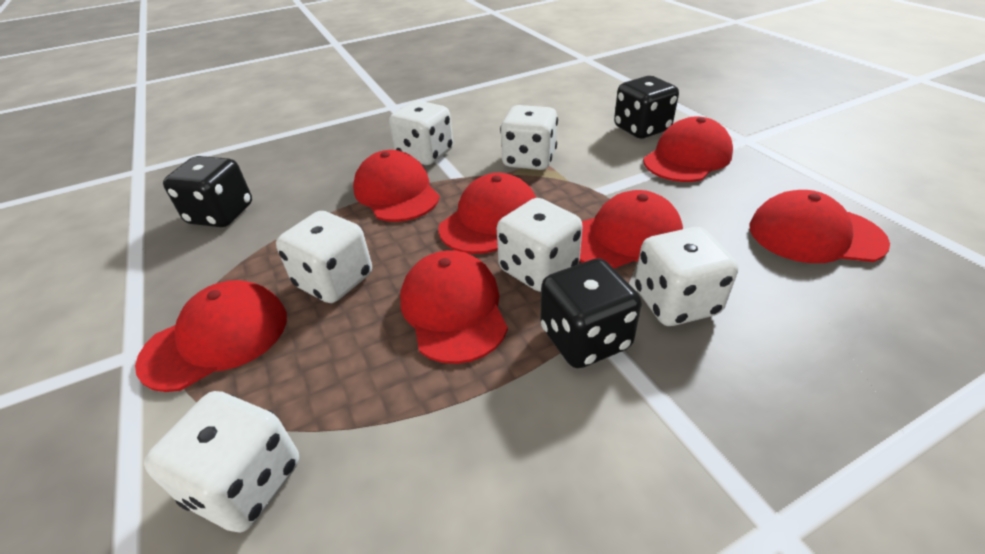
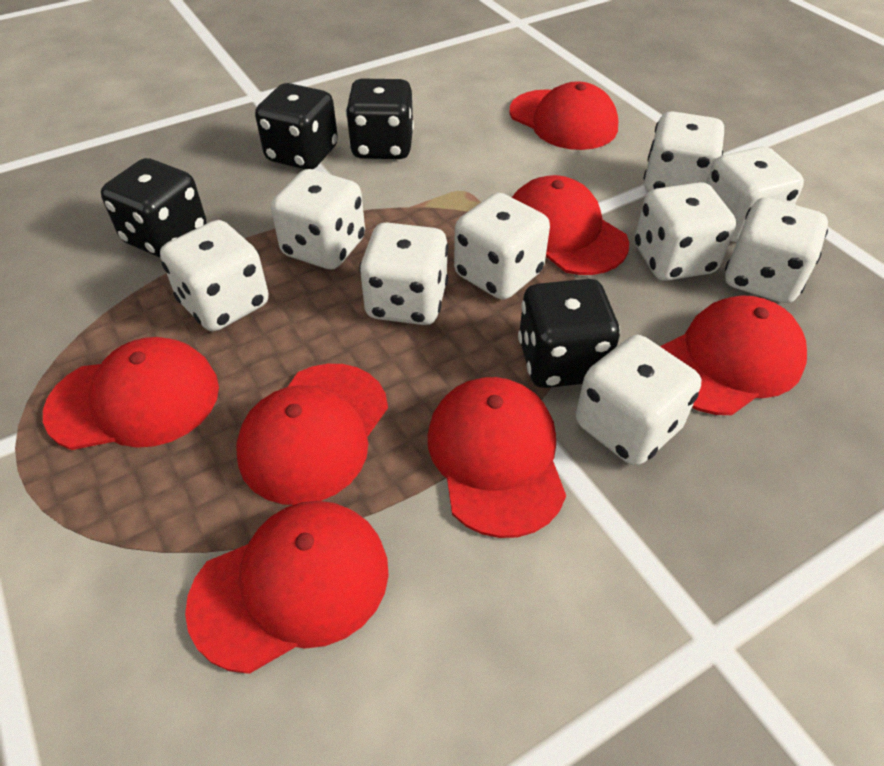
black dice: 3 -> 4
white dice: 6 -> 9

